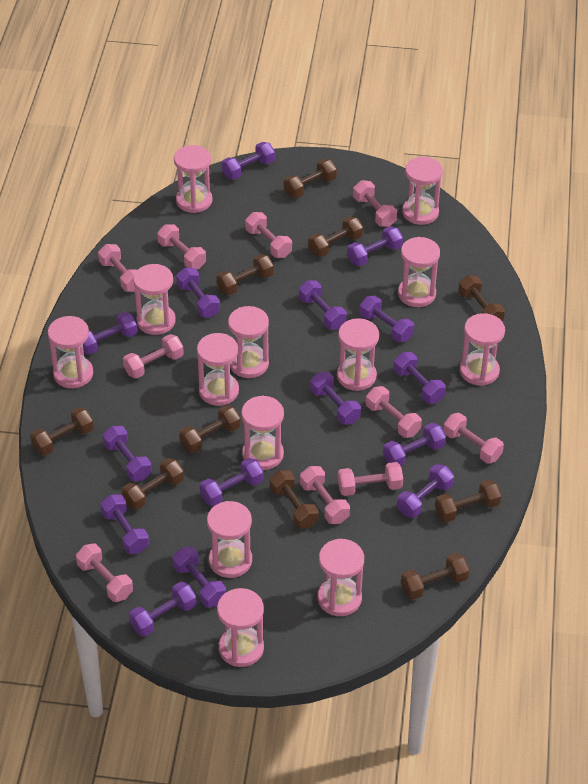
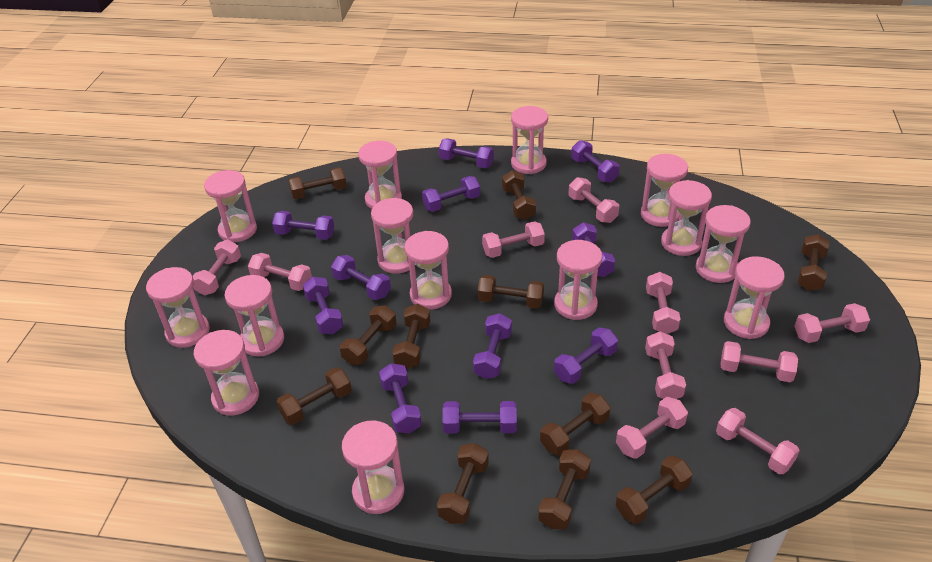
brown dumbbell: 10 -> 11
pink hourglass: 13 -> 14
purple dumbbell: 15 -> 11

